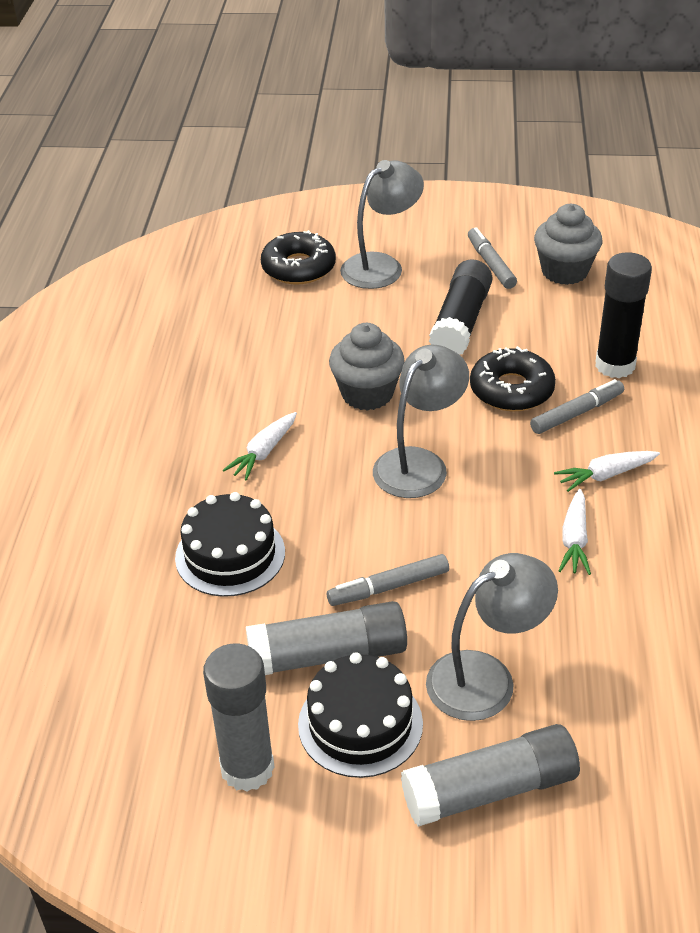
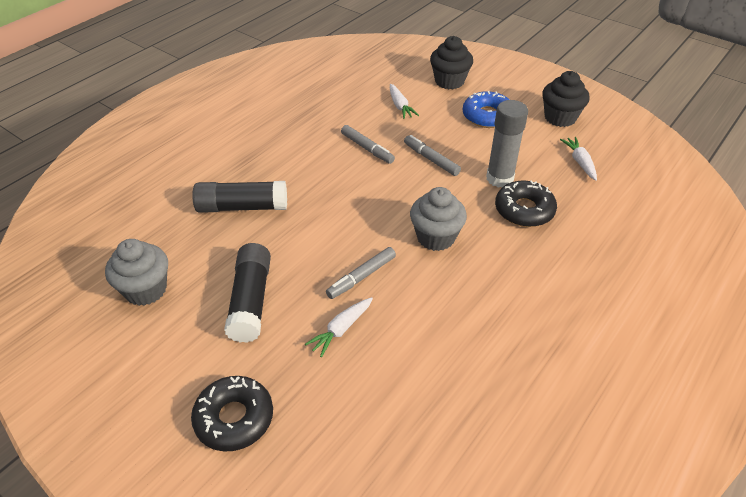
black cake: 2 -> 0
black cupcake: 0 -> 2
blue donut: 0 -> 1
grey glue stick: 3 -> 1
grey lamp: 3 -> 0

